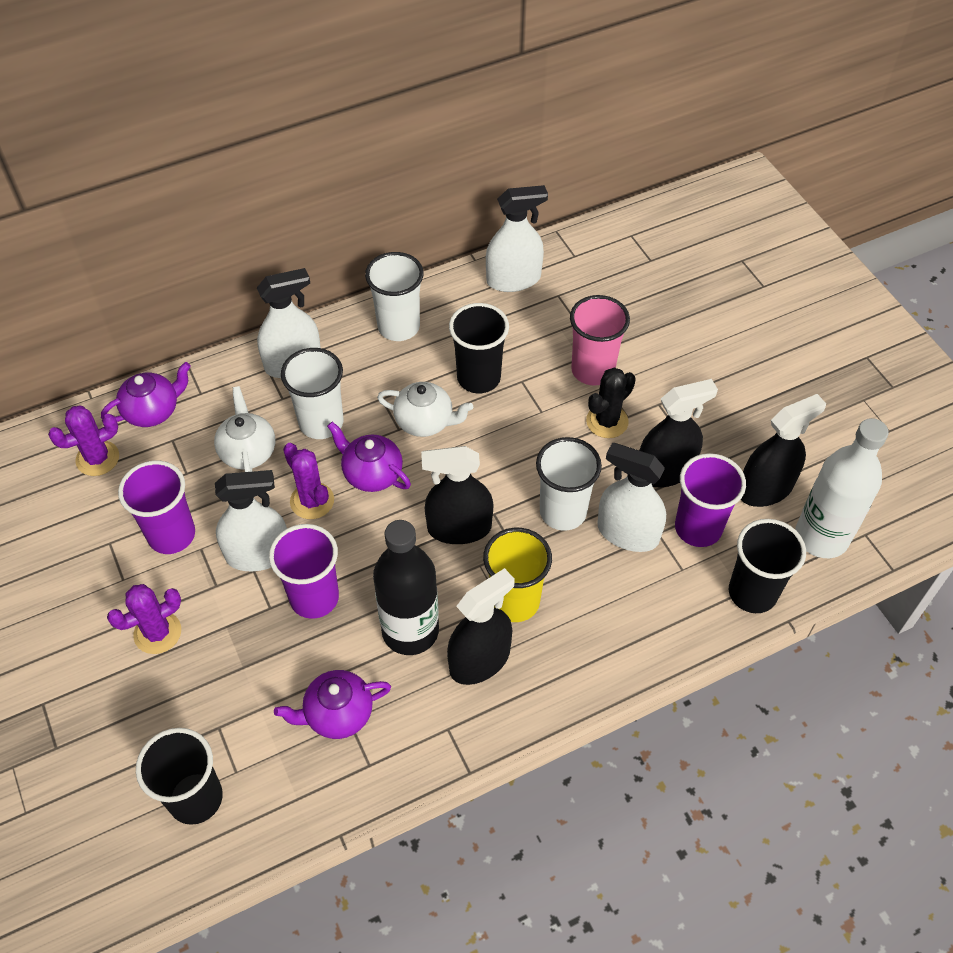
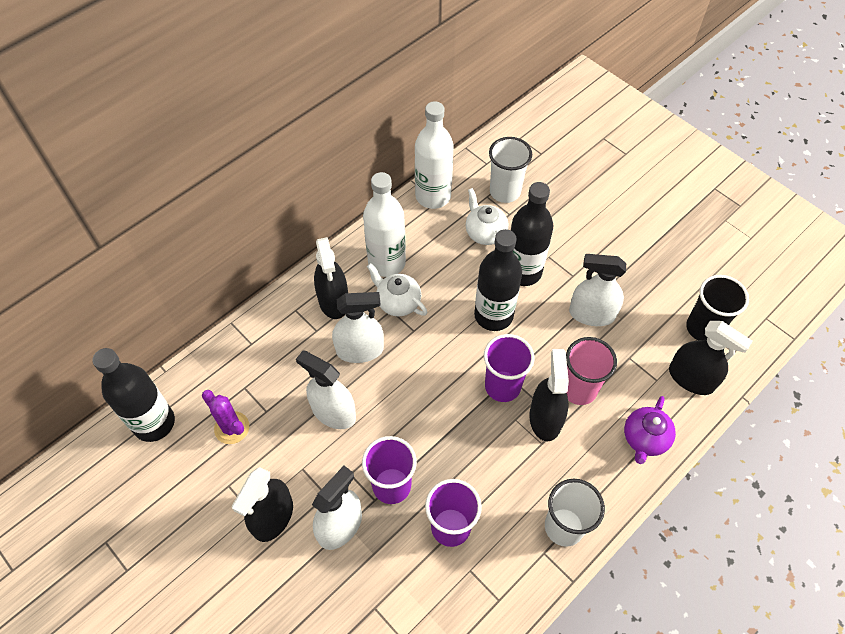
black bottle: 1 -> 3
black cactus: 1 -> 0
black cup: 3 -> 1
purple cactus: 3 -> 1
purple teapot: 3 -> 1
white bottle: 1 -> 2
white cup: 3 -> 2
yellow cup: 1 -> 0

